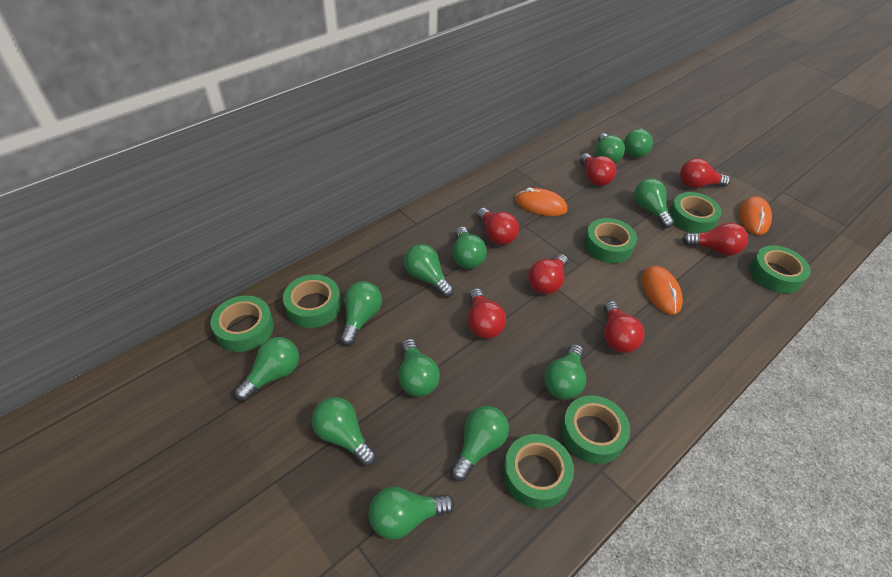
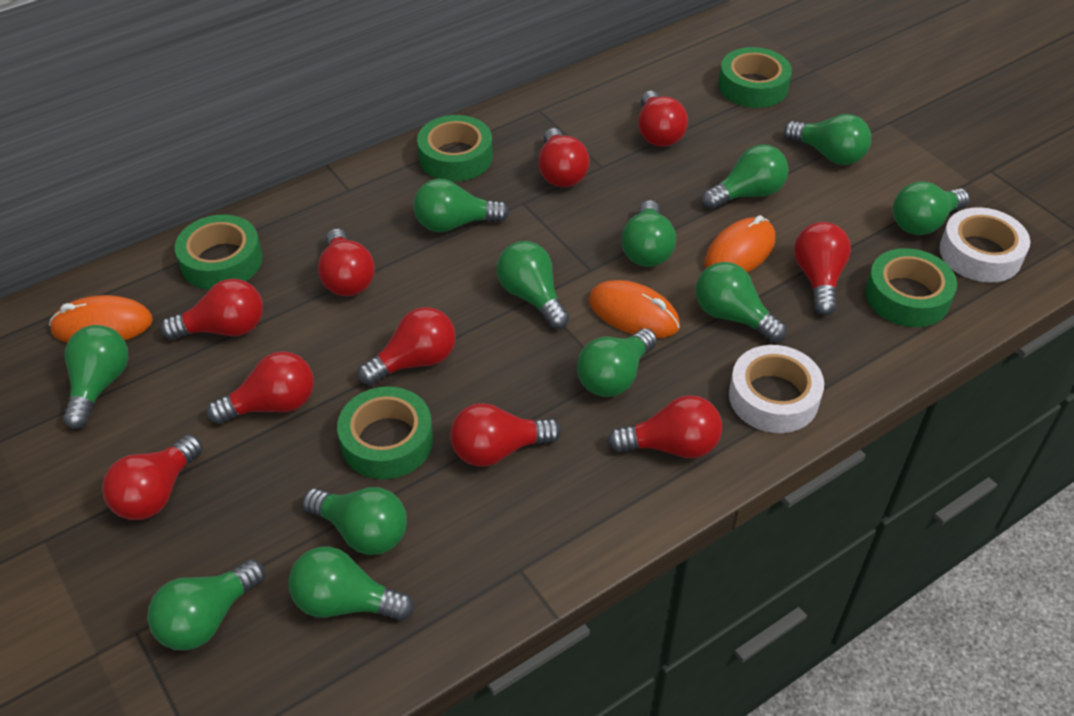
green tape: 7 -> 5
red light bulb: 7 -> 10
white tape: 0 -> 2

